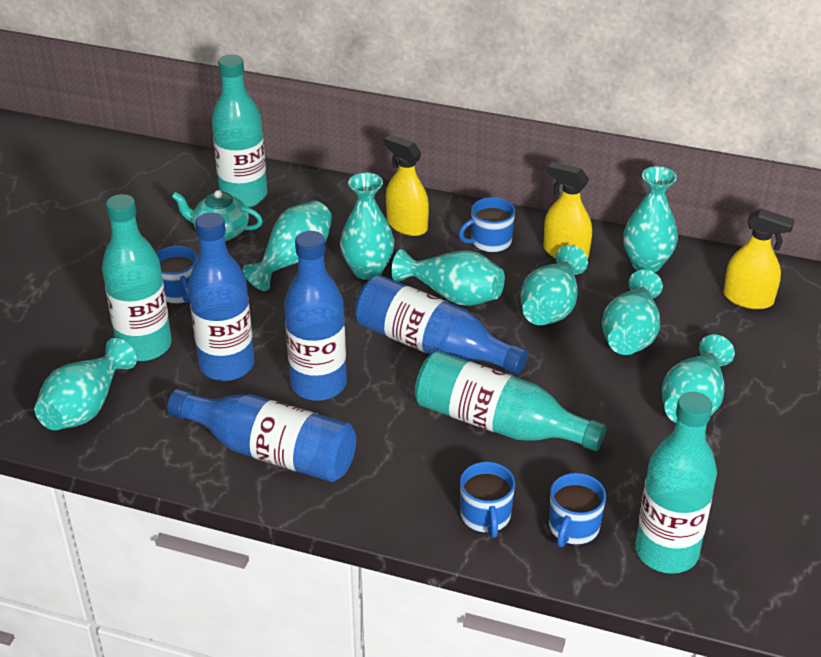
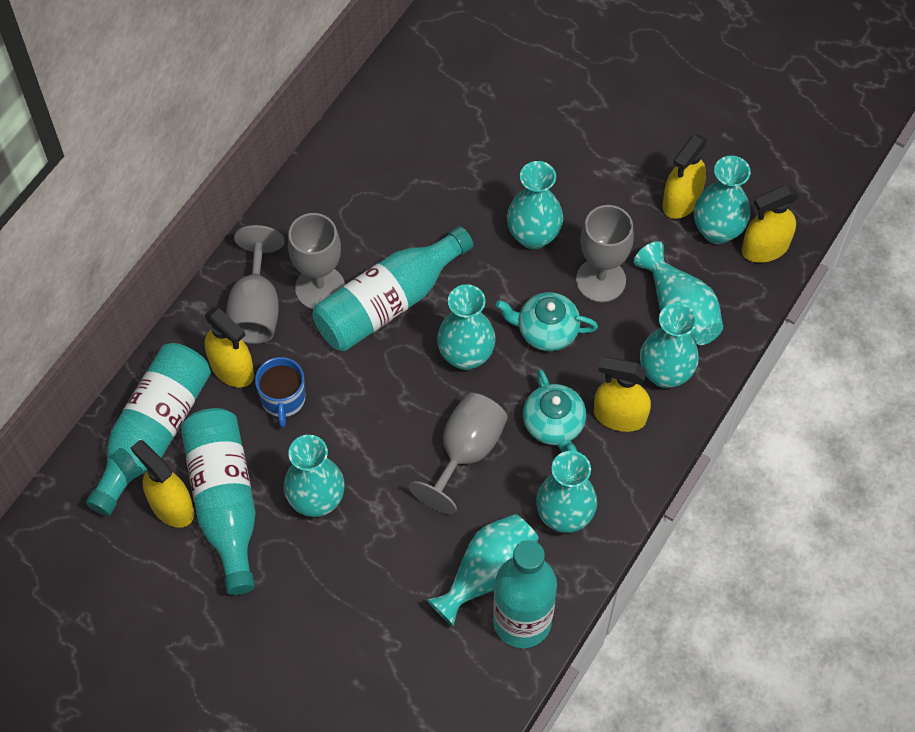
blue bottle: 4 -> 0
blue mug: 4 -> 1
grey goblet: 0 -> 4
turquoise teapot: 1 -> 2
yellow spray bottle: 3 -> 5

